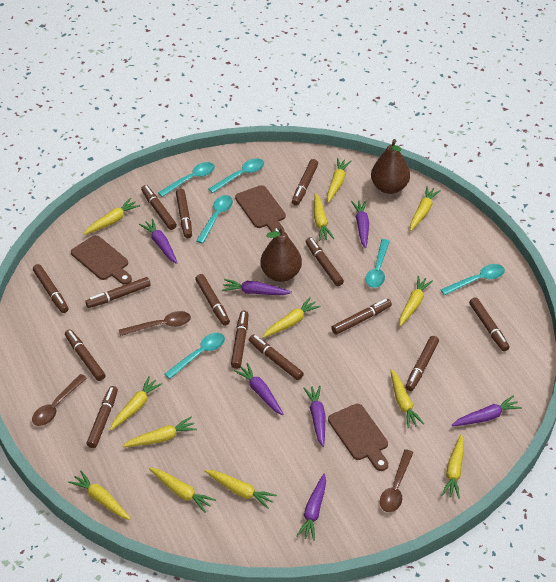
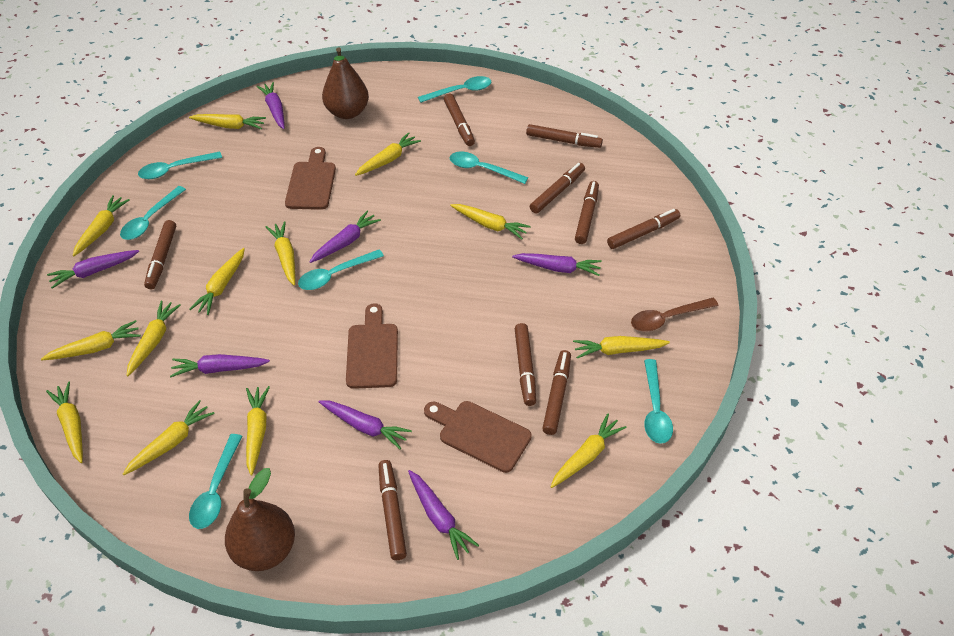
brown marker: 14 -> 9
brown spoon: 3 -> 1
turquoise spoon: 6 -> 7

